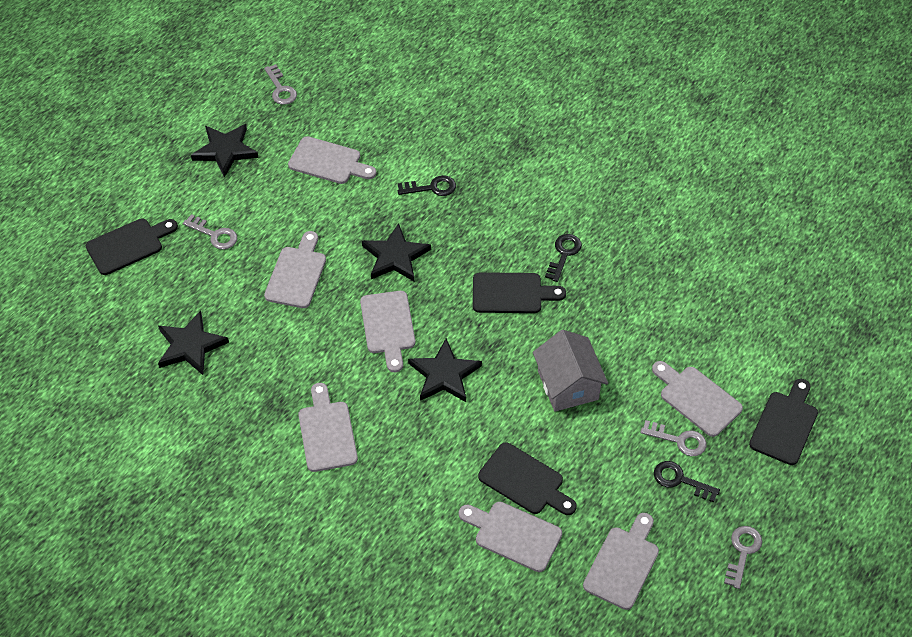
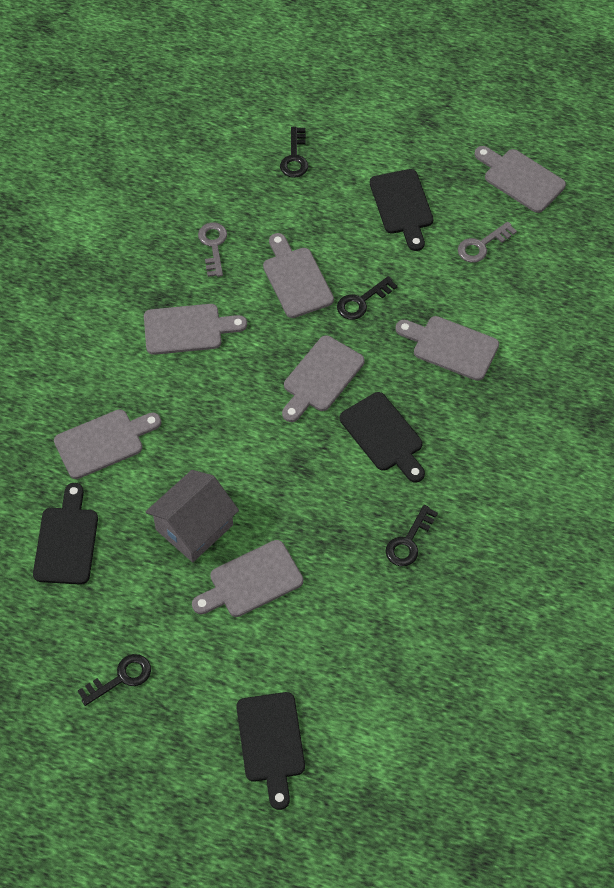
black key: 3 -> 4
black star: 4 -> 0
grey key: 4 -> 2

